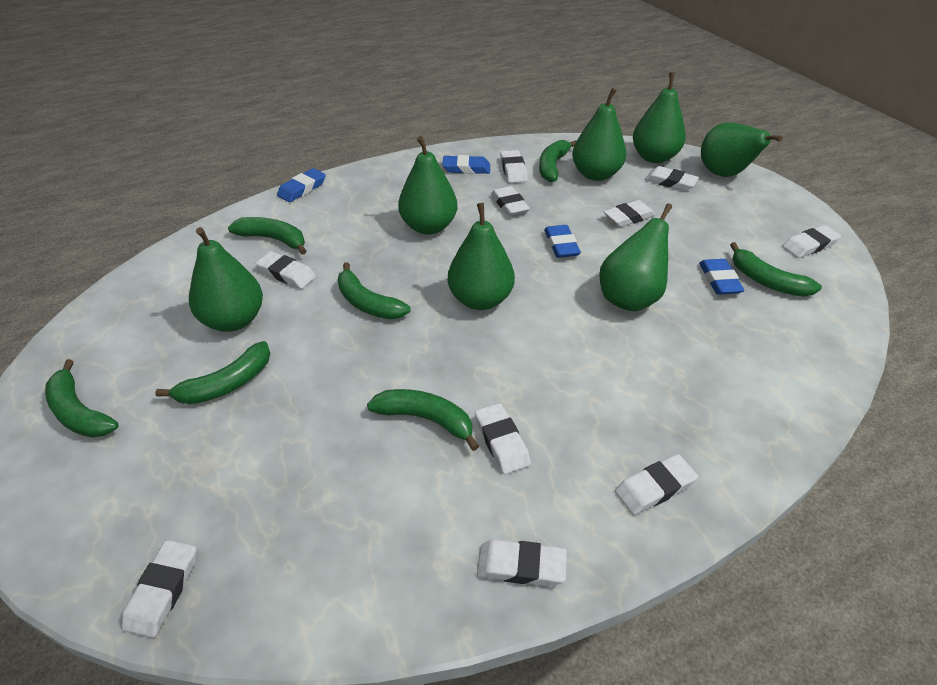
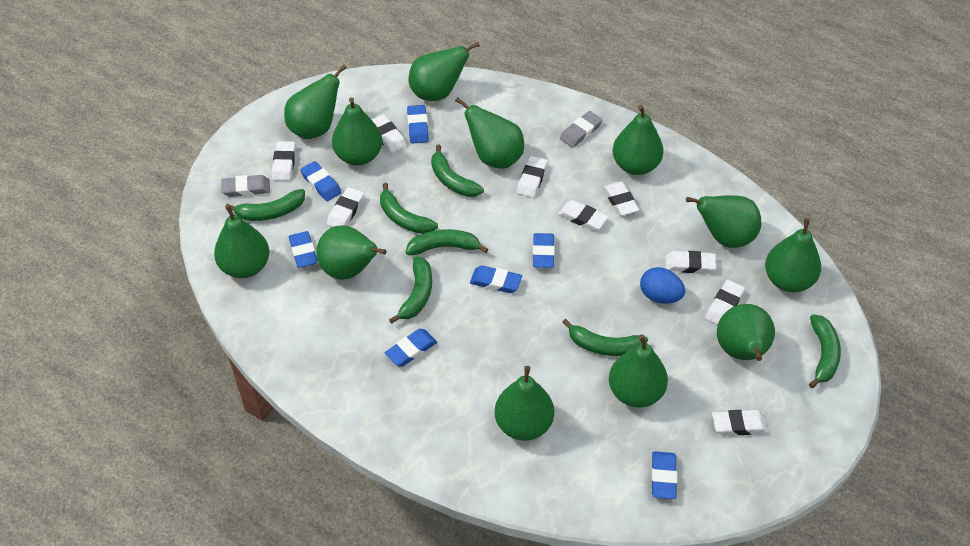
blue egg: 0 -> 1
blue eraser: 4 -> 7
green pear: 7 -> 12
grey eraser: 0 -> 2
white eraser: 10 -> 9

